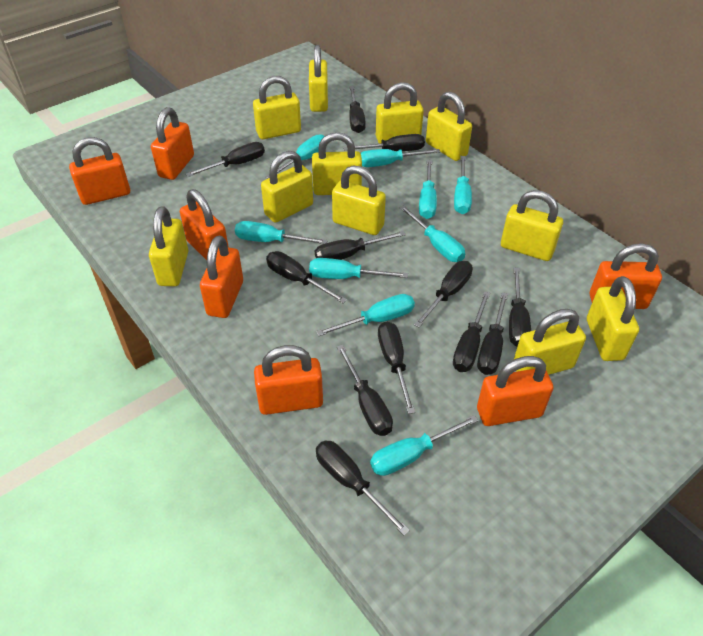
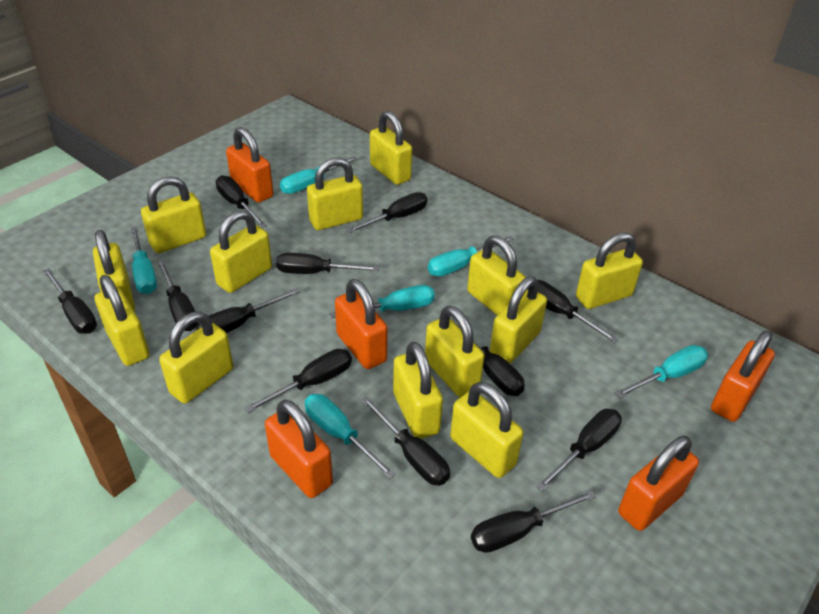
orange padlock: 7 -> 5
turquoise screwdriver: 9 -> 6
yellow padlock: 11 -> 13

